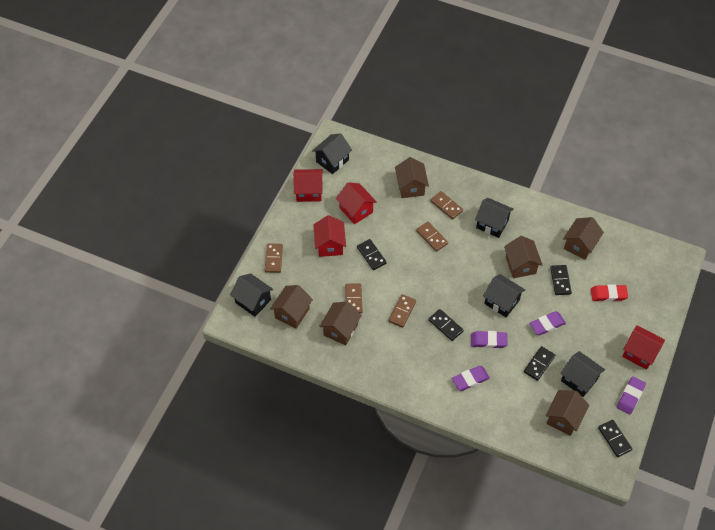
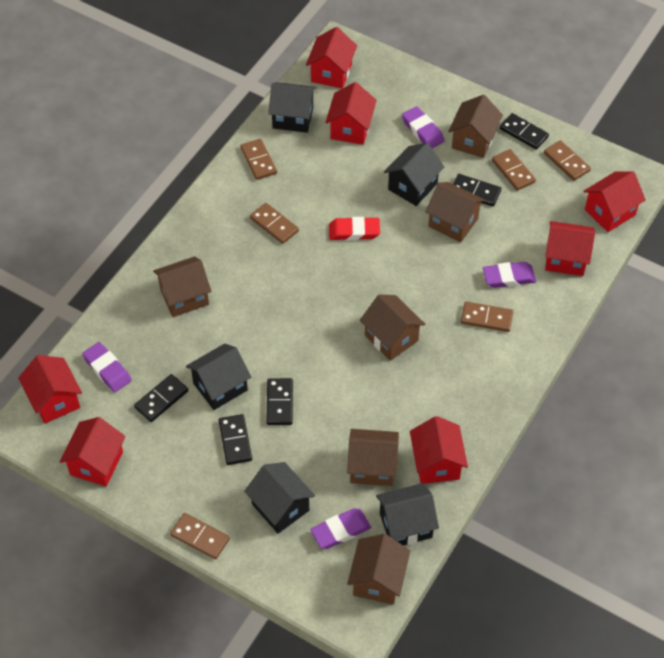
brown domino: 5 -> 6
red house: 4 -> 7

